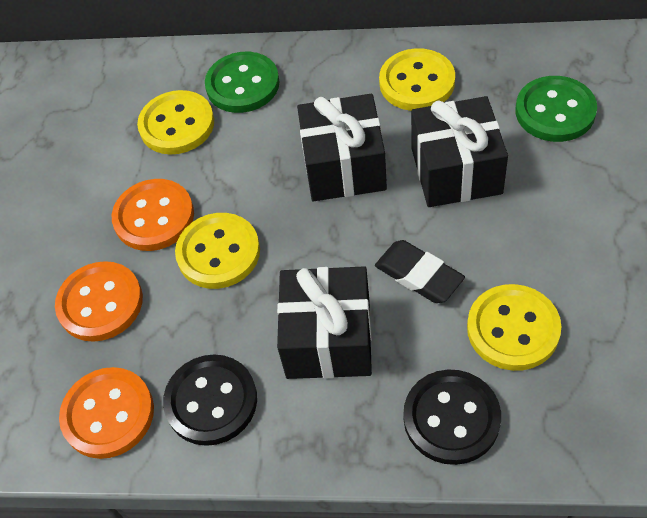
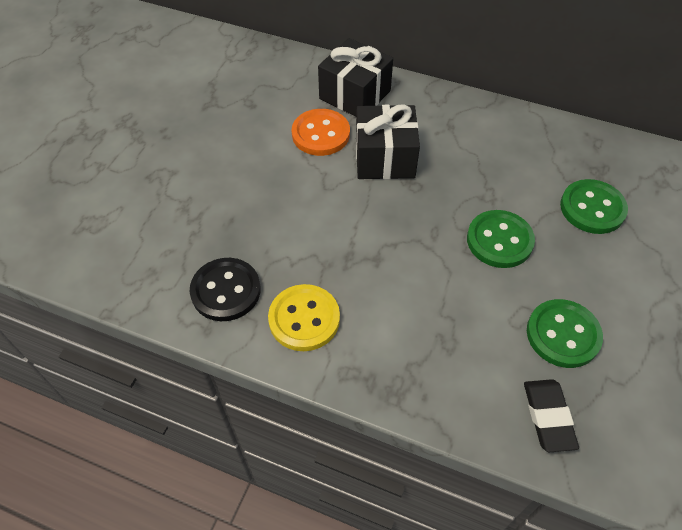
black button: 2 -> 1
black gift: 3 -> 2
green button: 2 -> 3
orange button: 3 -> 1
yellow button: 4 -> 1

